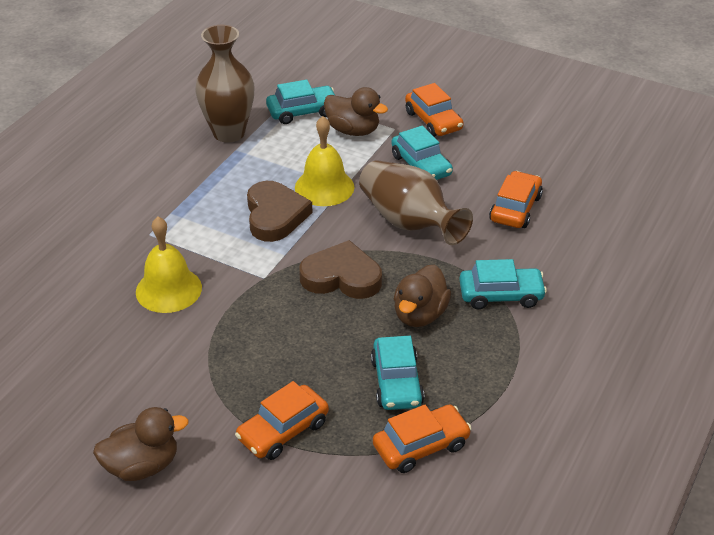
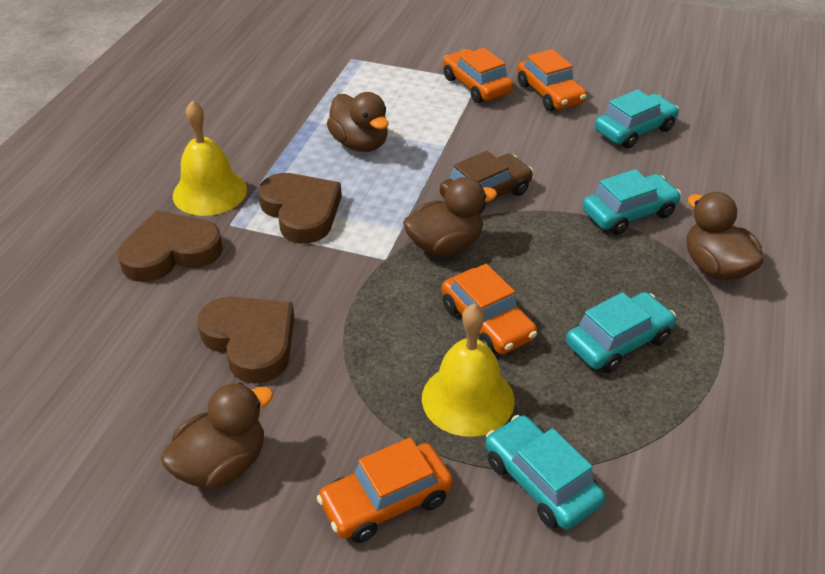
brown car: 0 -> 1
brown duck: 3 -> 4
brown heart: 2 -> 3
brown vase: 2 -> 0

